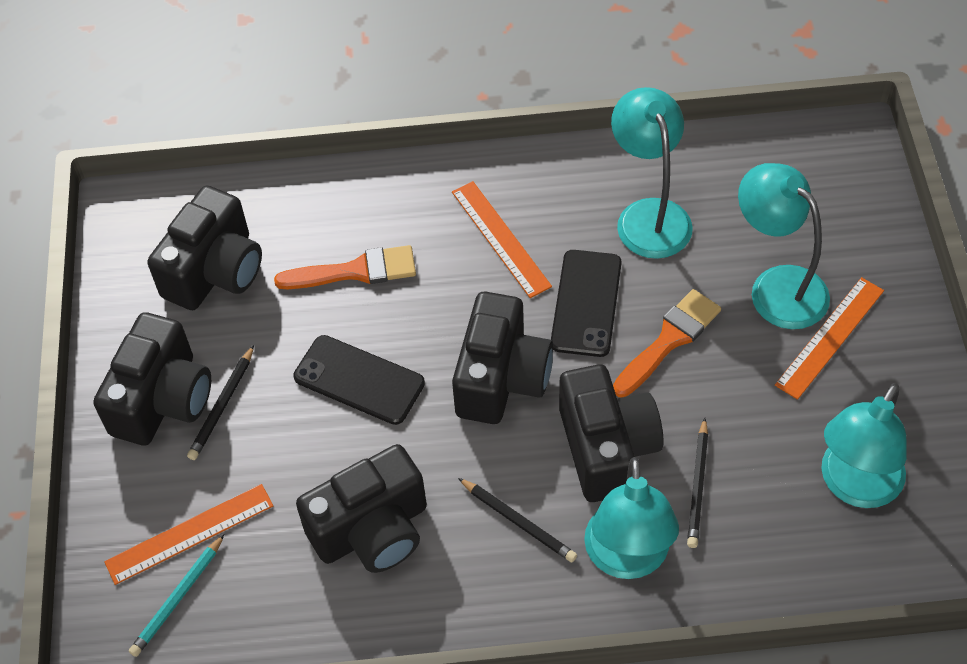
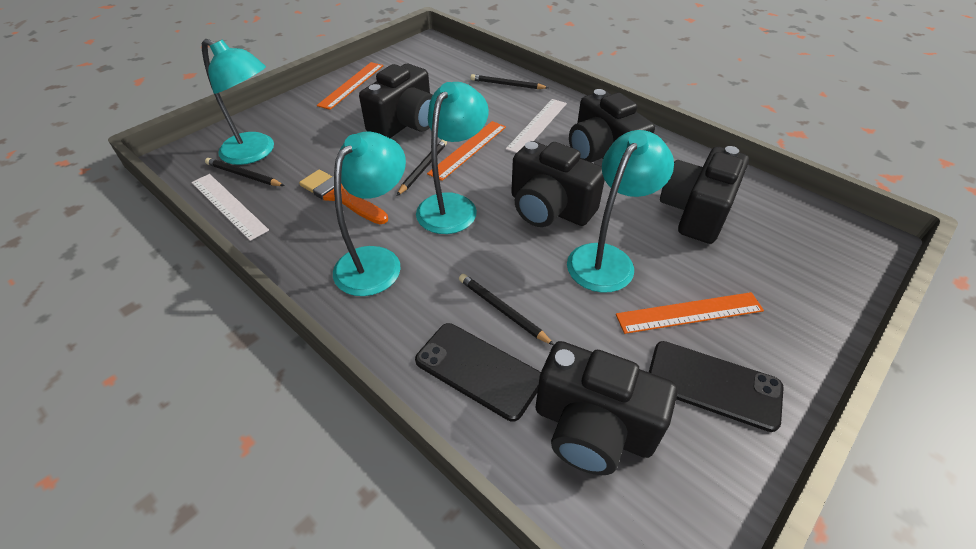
black pencil: 3 -> 4
orange brush: 2 -> 1
turquoise pencil: 1 -> 0
white ruler: 0 -> 2

